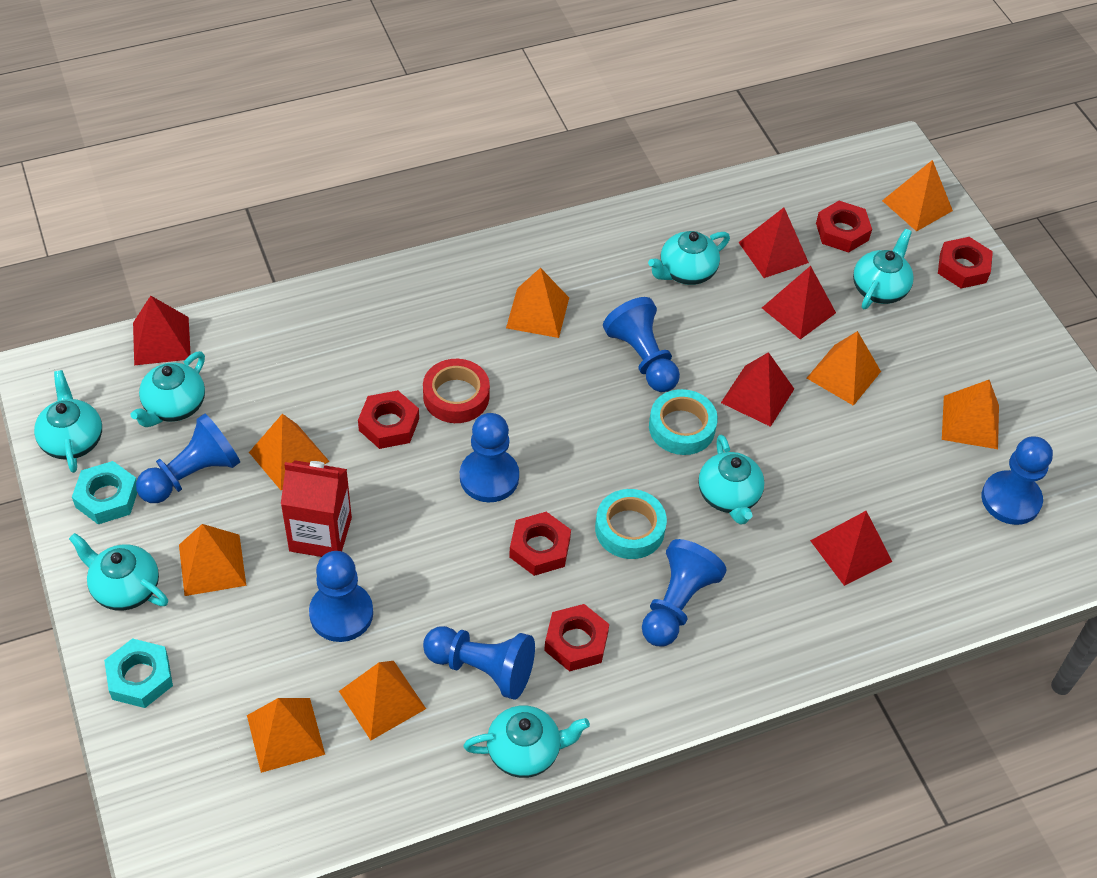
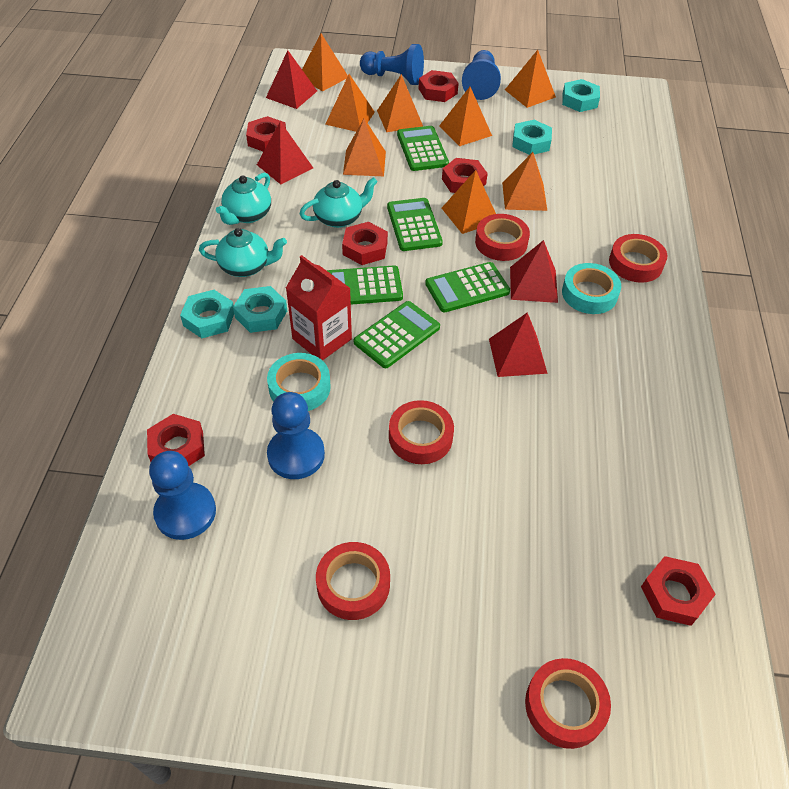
blue pawn: 7 -> 4
green calculator: 0 -> 5
red nut: 5 -> 6
red pyramid: 5 -> 4
red tape: 1 -> 5
turquoise nut: 2 -> 4
turquoise teapot: 7 -> 3

